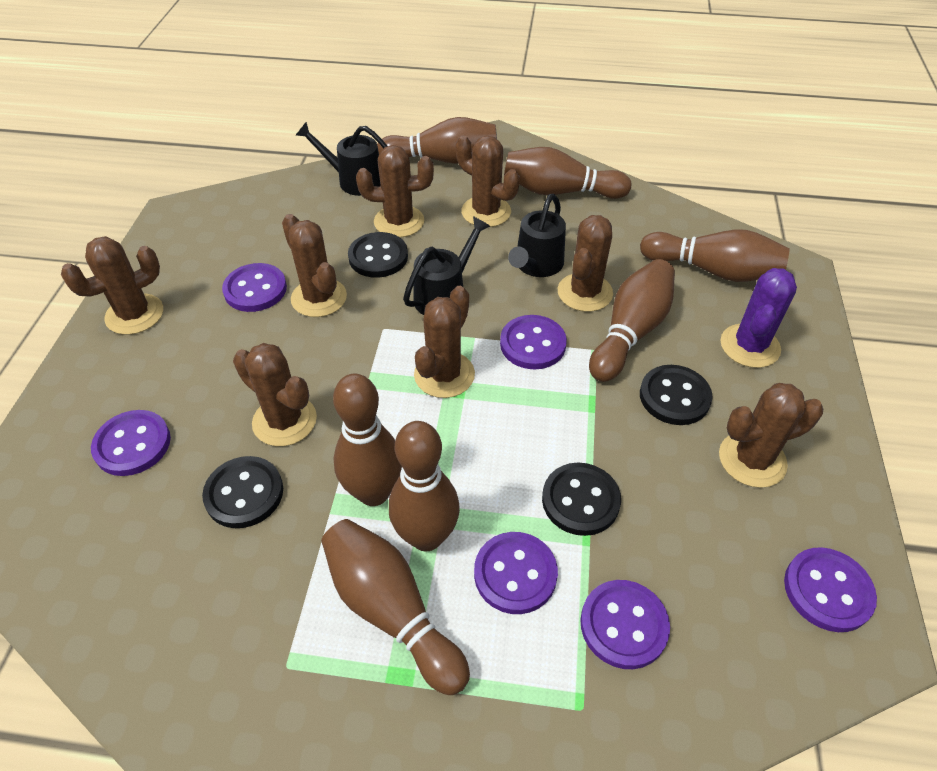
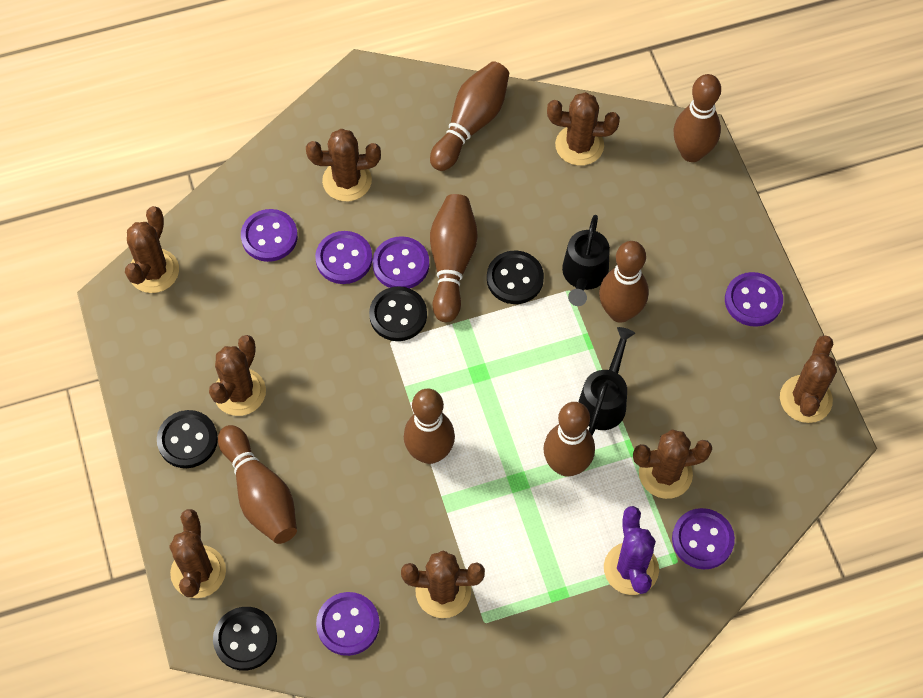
black watering can: 3 -> 2

